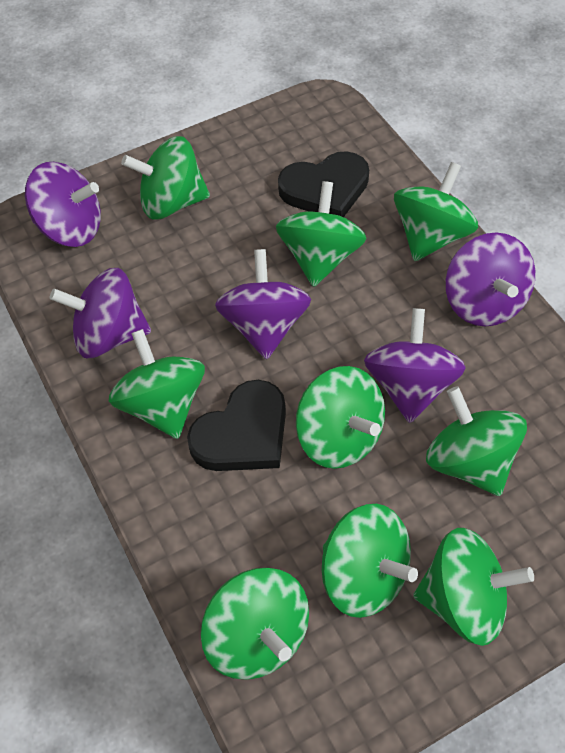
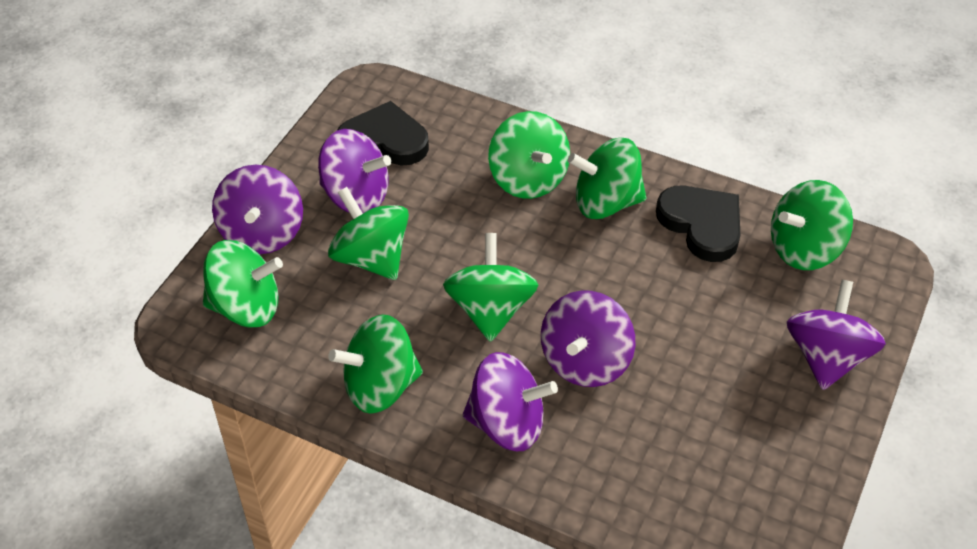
green spinning top: 9 -> 7

